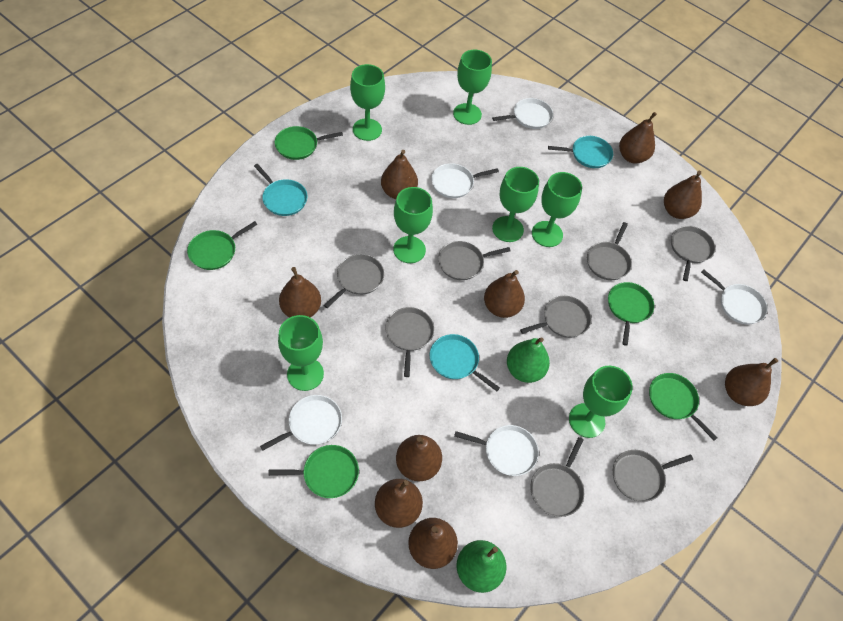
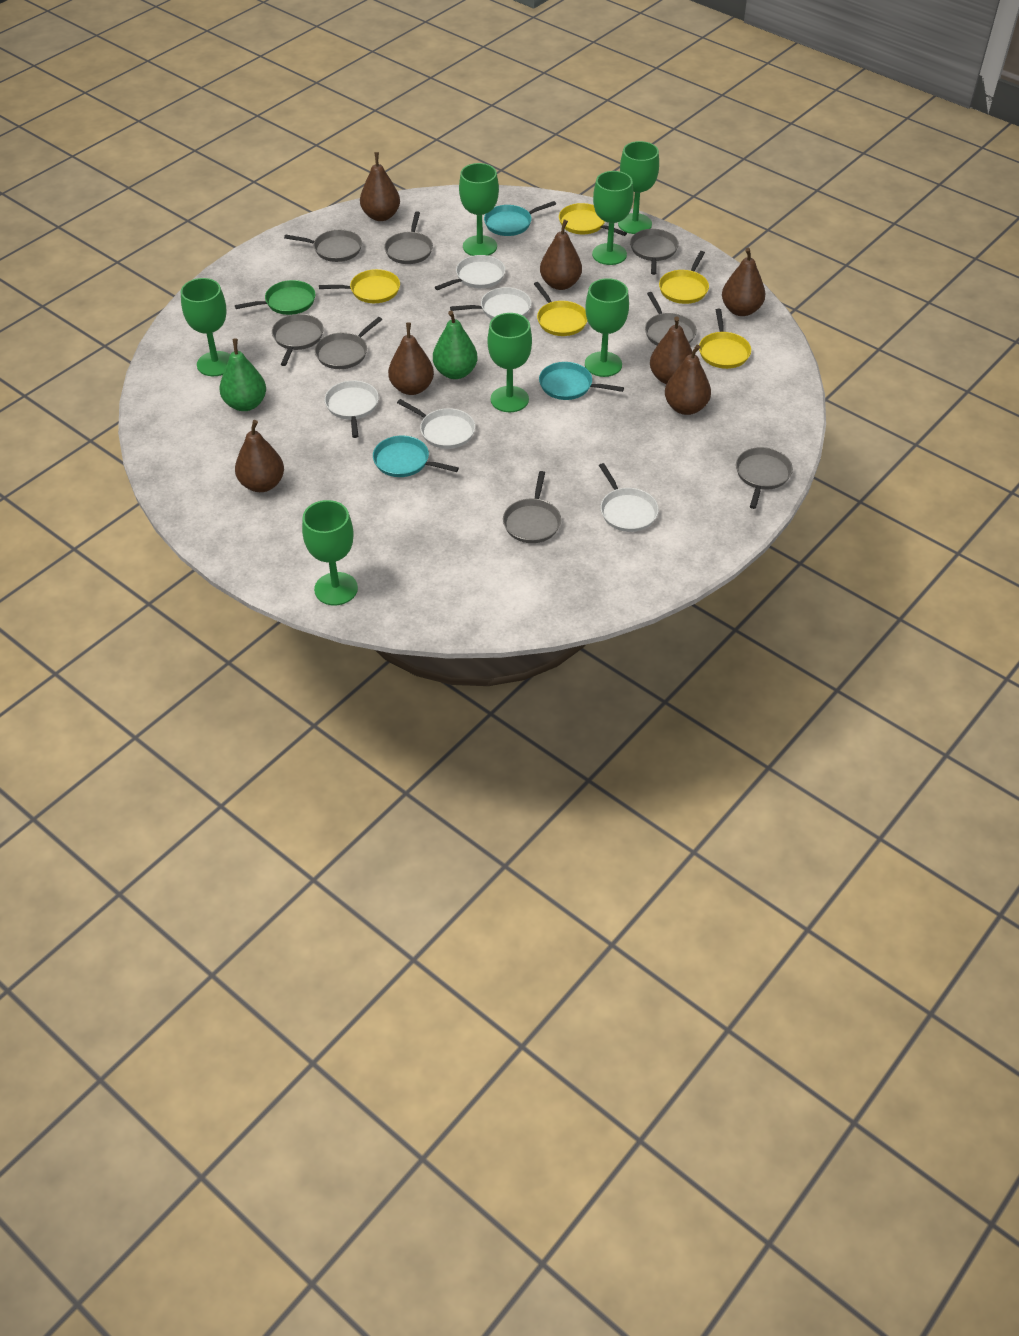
brown pear: 9 -> 7
green pan: 5 -> 1
yellow pan: 0 -> 5

